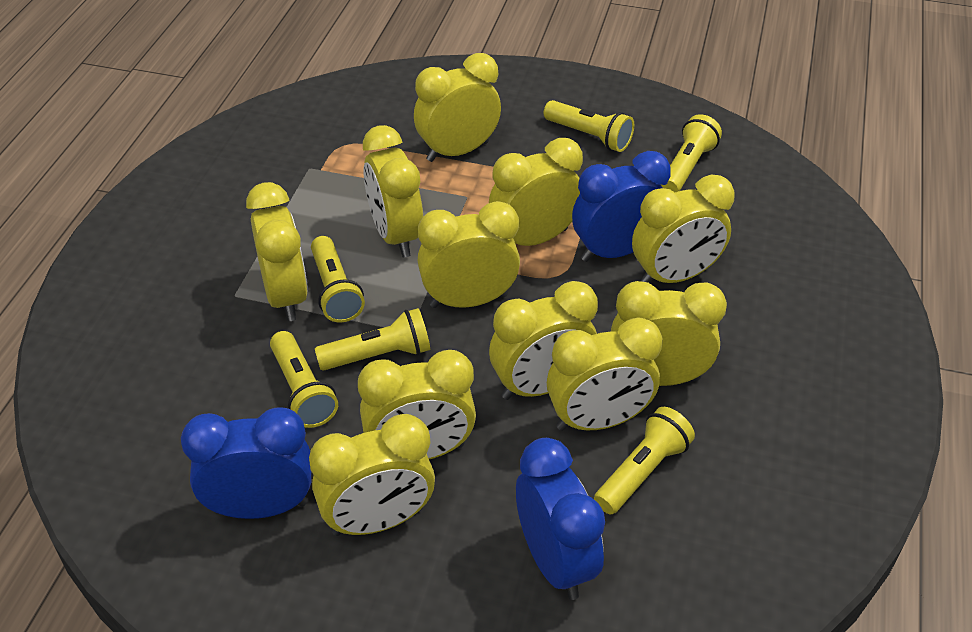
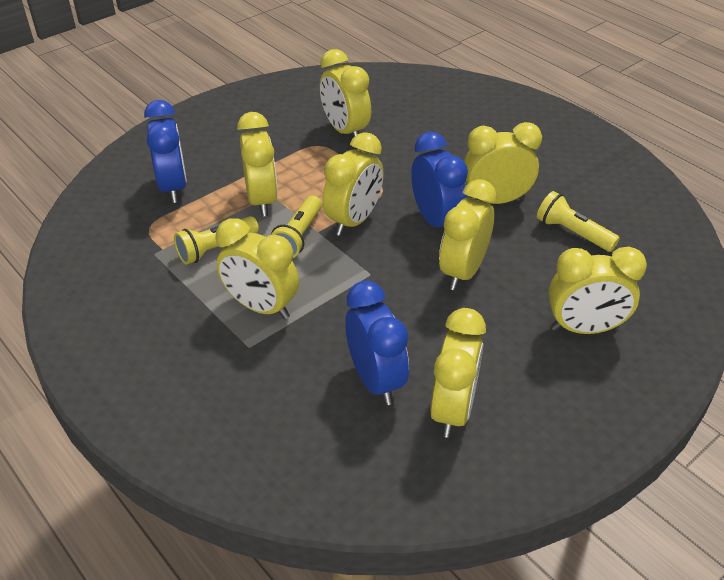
yellow clock: 11 -> 8
yellow flashlight: 6 -> 3

